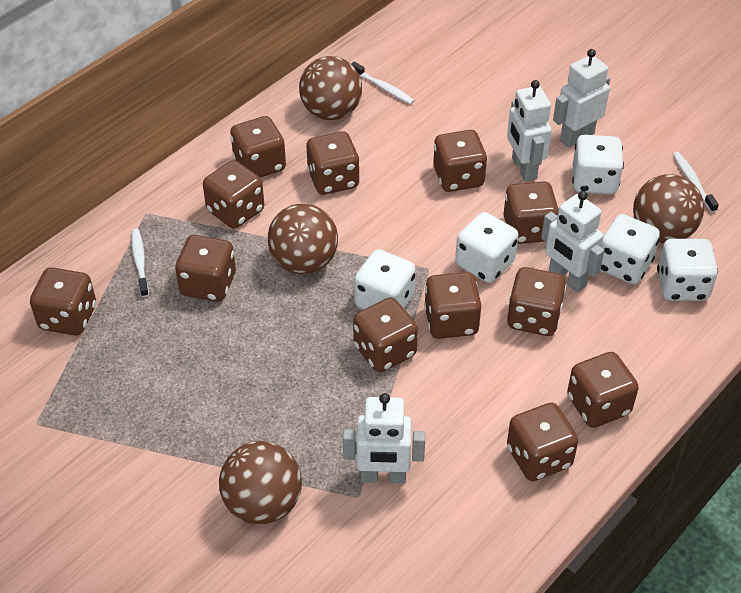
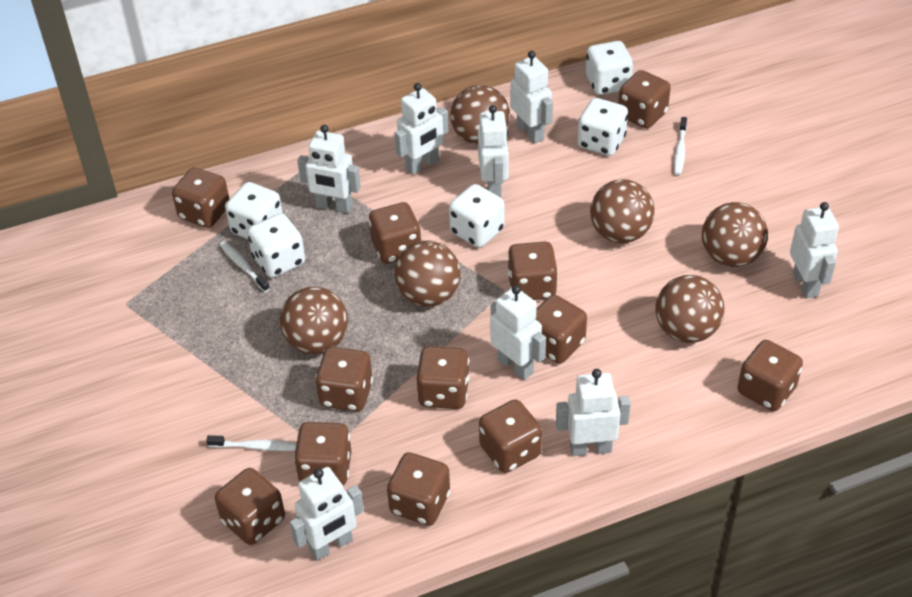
brown ball: 4 -> 6
white robot: 4 -> 8

